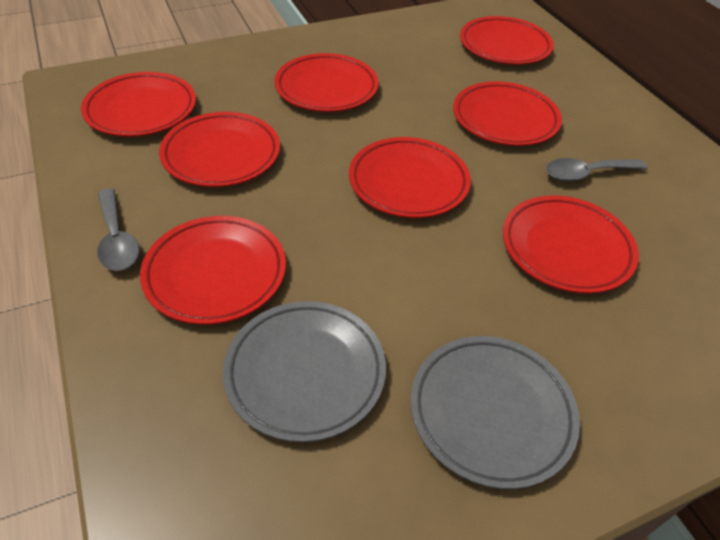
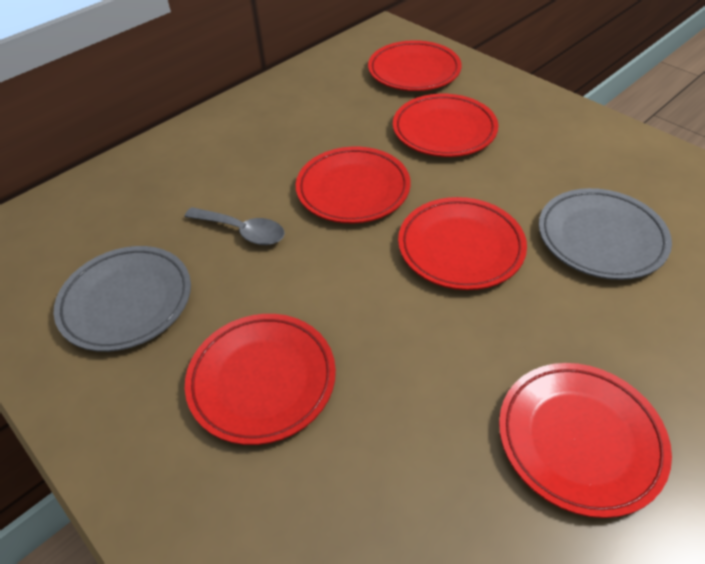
grey spoon: 2 -> 1
red plate: 8 -> 6

